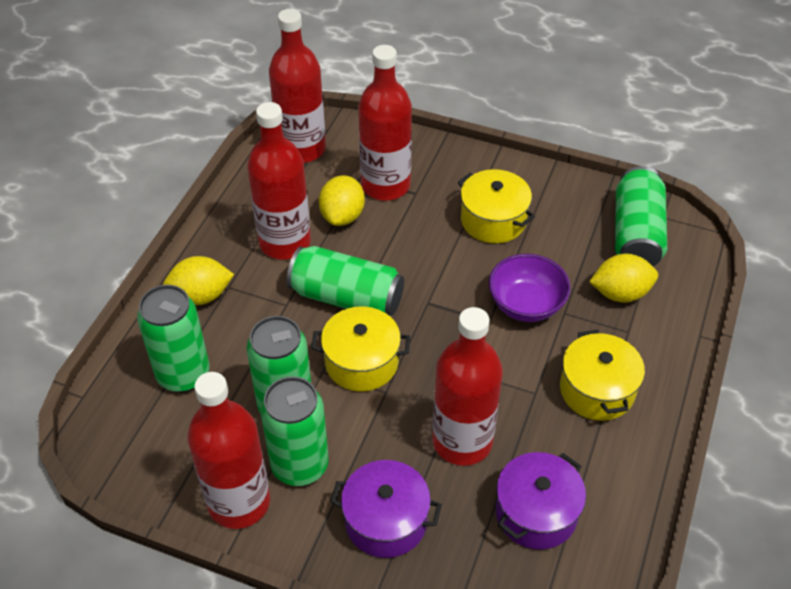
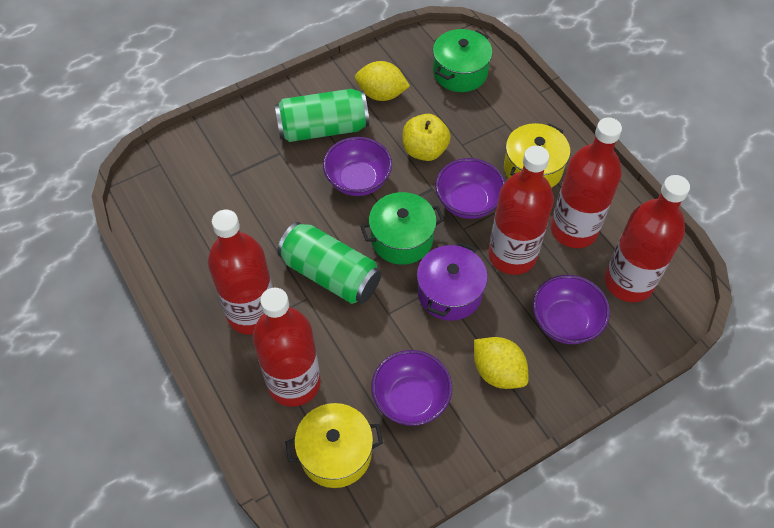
green can: 5 -> 2
green pot: 0 -> 2
purple bowl: 1 -> 4
purple pot: 2 -> 1
yellow apple: 0 -> 1
yellow lemon: 3 -> 2
yellow pot: 3 -> 2

